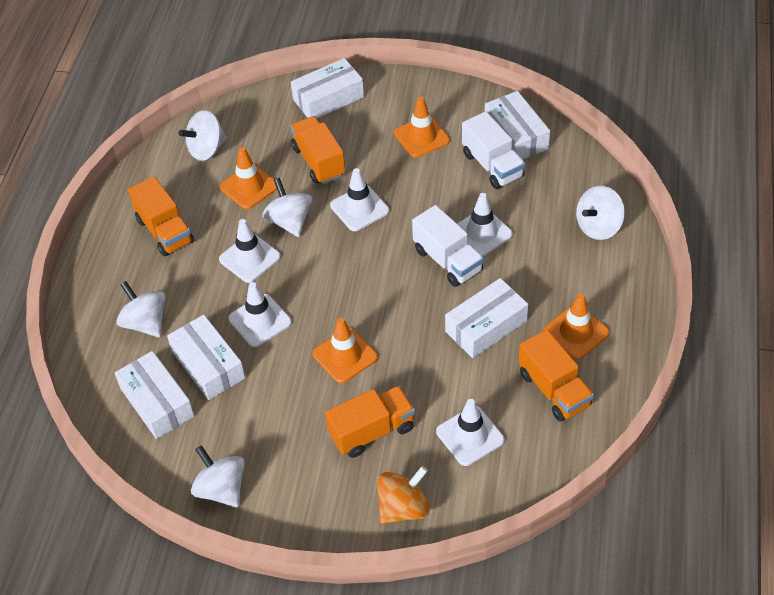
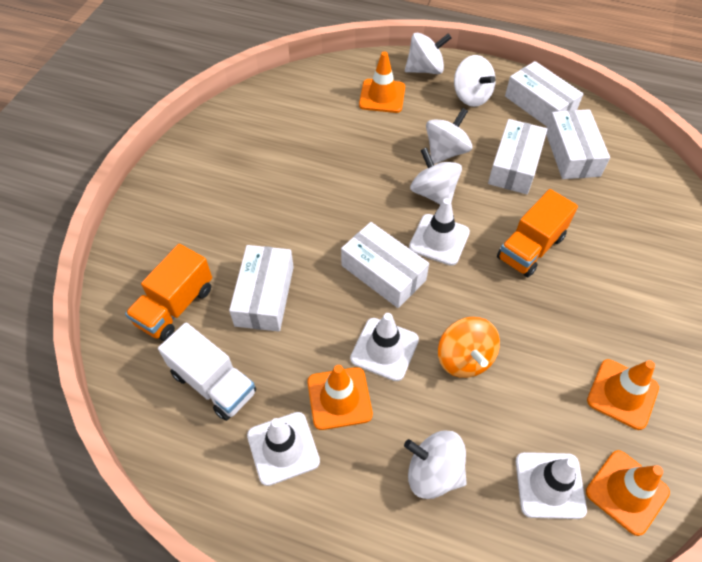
orange truck: 4 -> 2
white traffic cone: 5 -> 4
white truck: 2 -> 1

